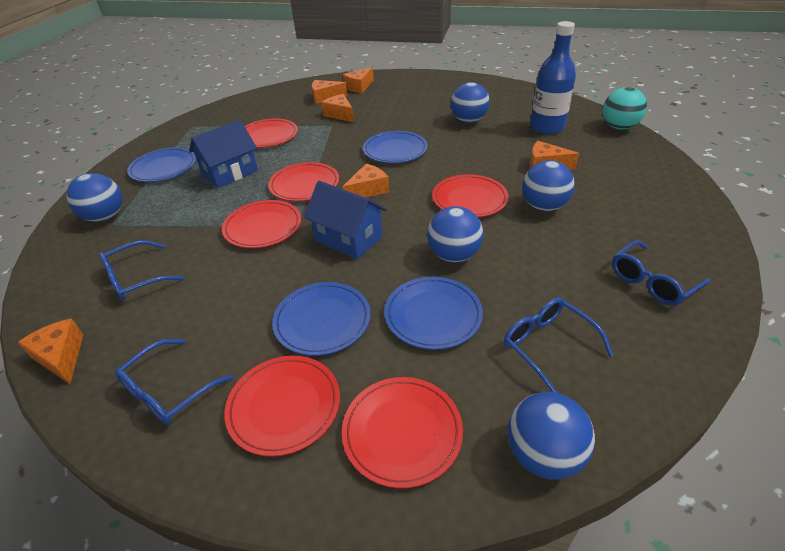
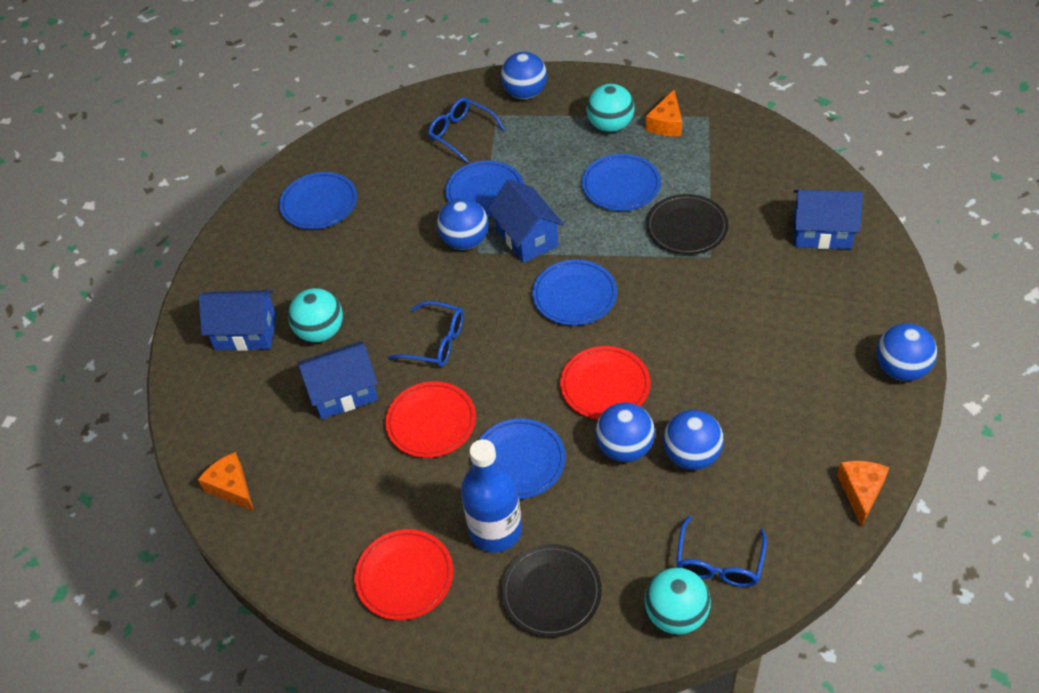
black plate: 0 -> 2
blue glasses: 4 -> 3
blue house: 2 -> 4
blue plate: 4 -> 5
orange cheese: 6 -> 3
red plate: 6 -> 3
turquoise ball: 1 -> 3

